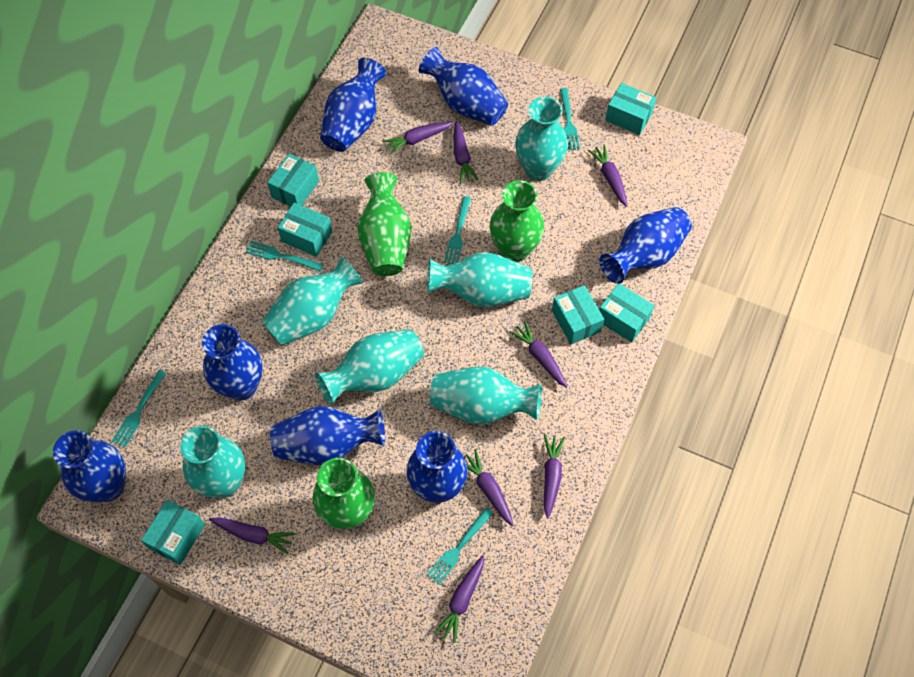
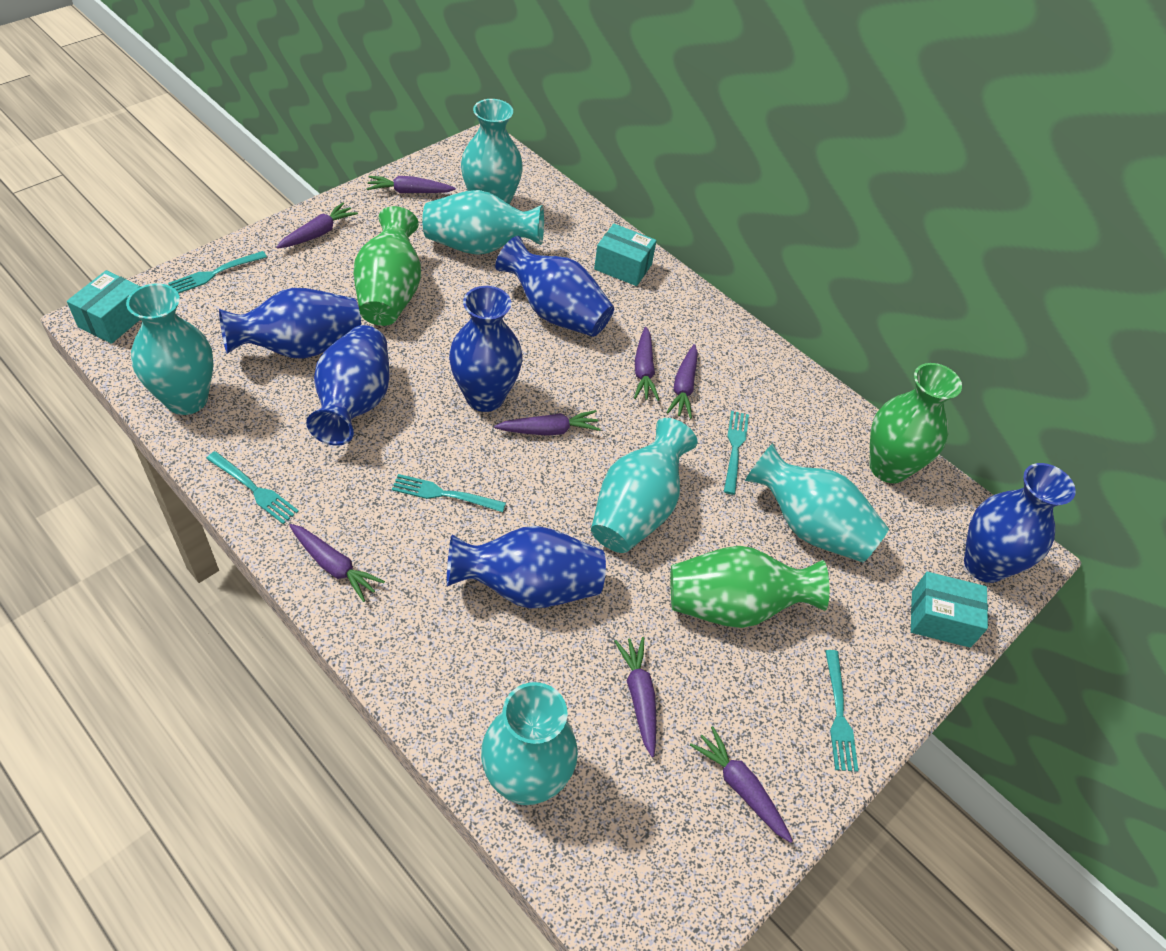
blue vase: 7 -> 6
turquoise box: 6 -> 3

